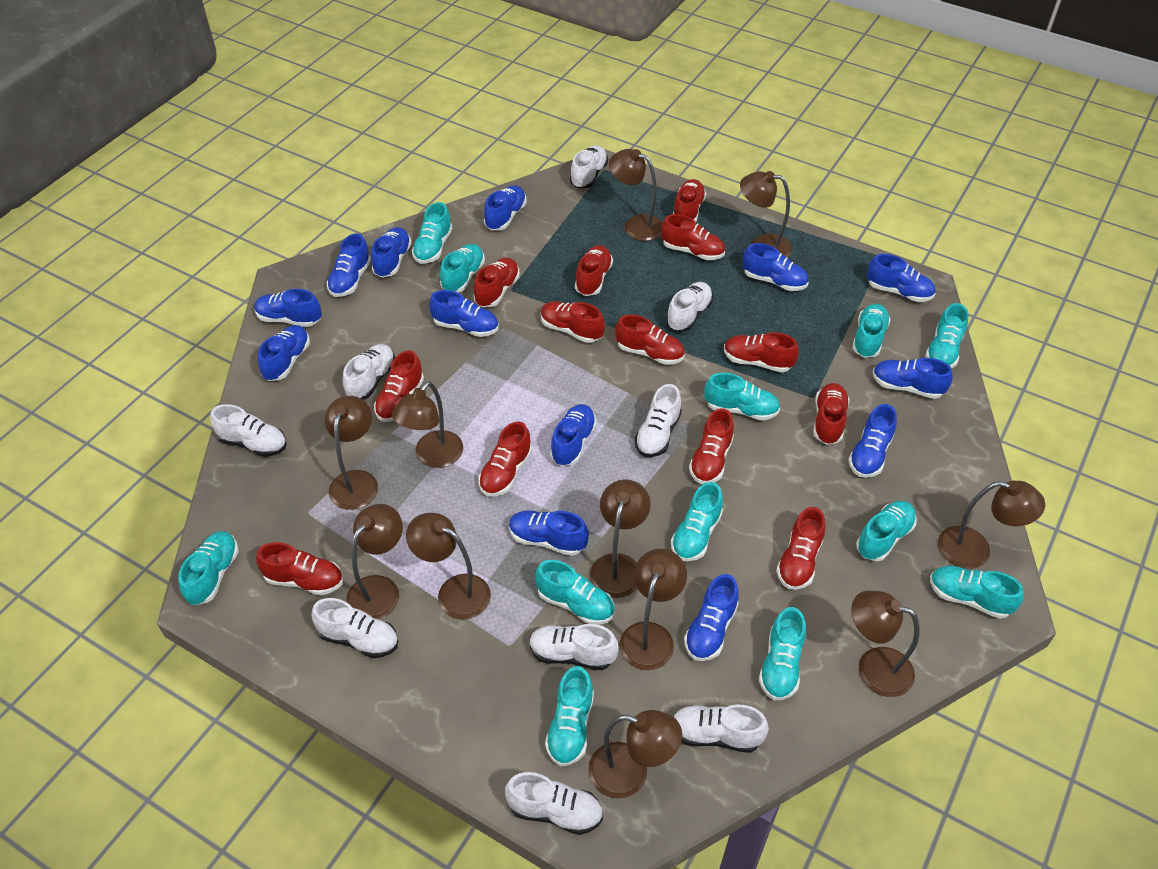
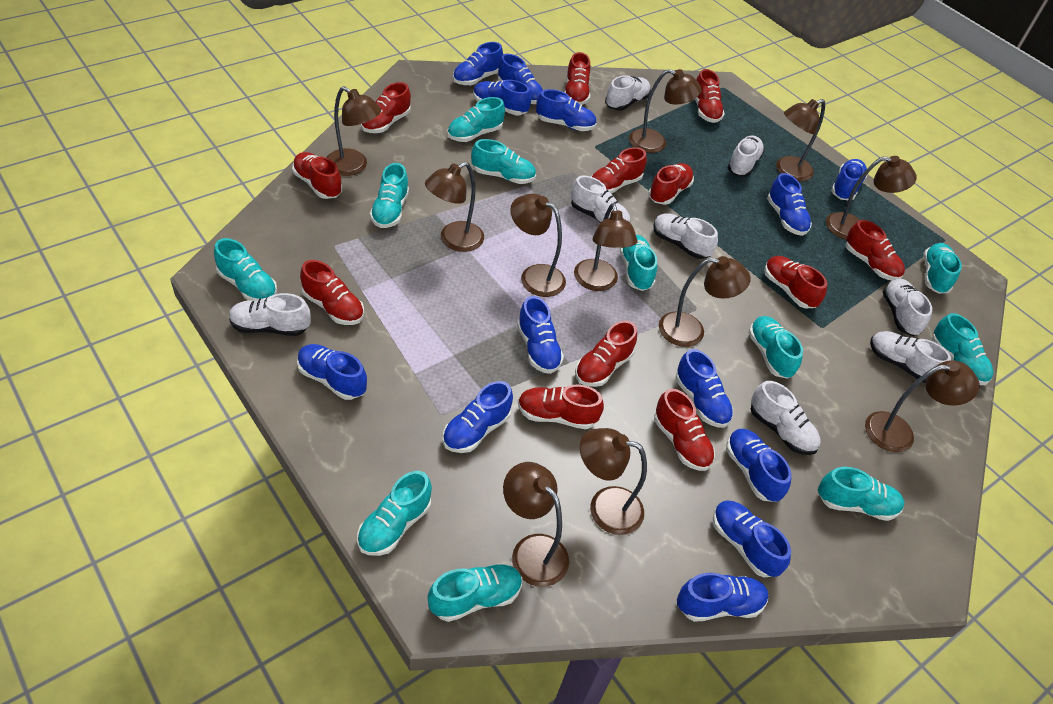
red shoe: 13 -> 12
turquoise shoe: 12 -> 11
white shoe: 9 -> 8

